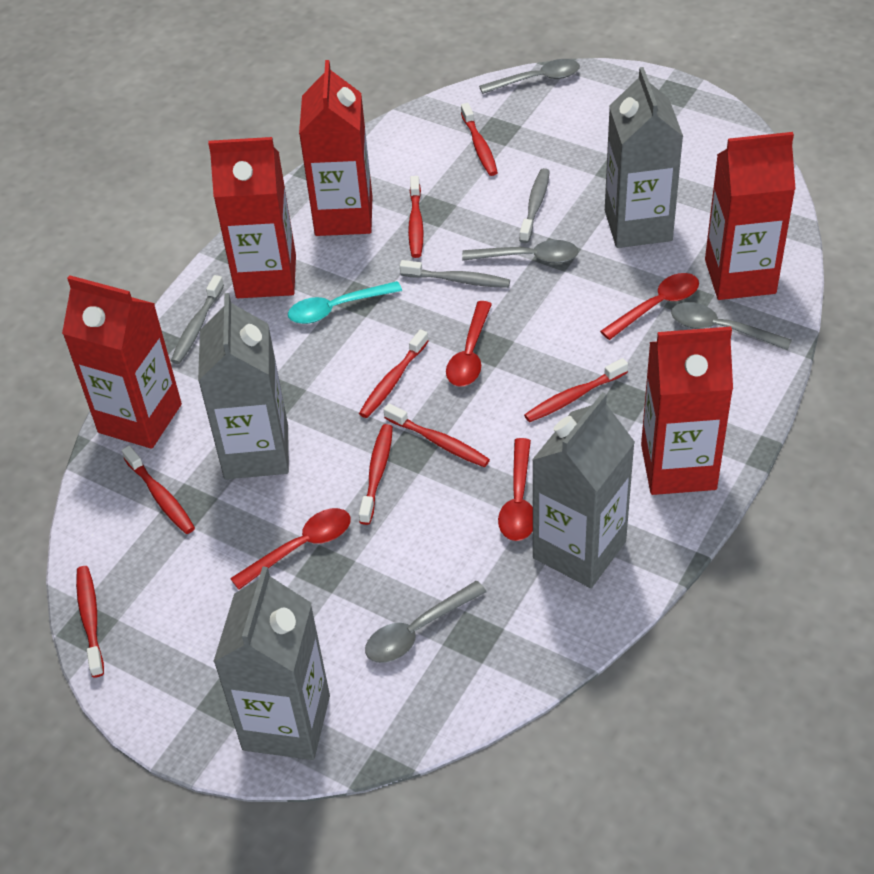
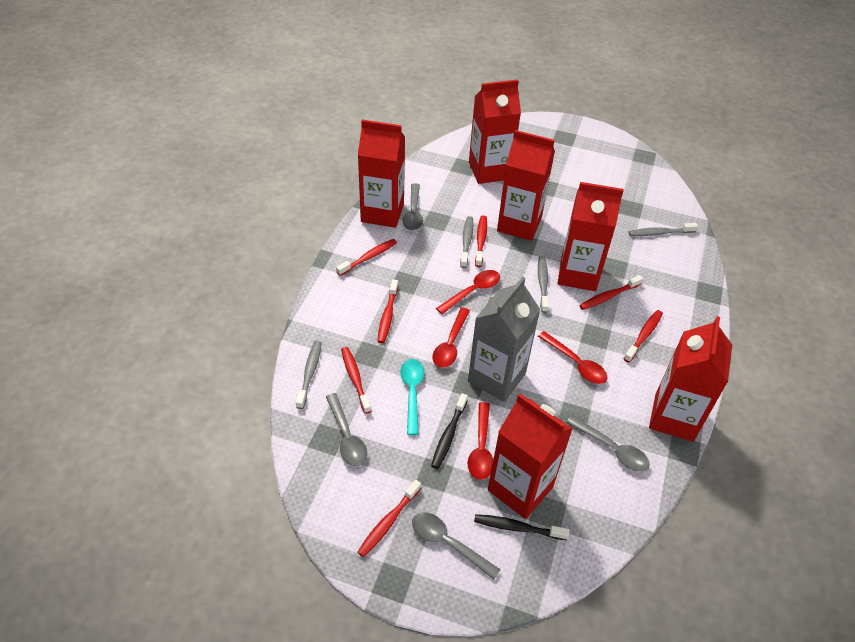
black toothbrush: 0 -> 2
grey carton: 4 -> 1
grey toothbrush: 3 -> 4
red carton: 5 -> 6
red toothbrush: 8 -> 7

